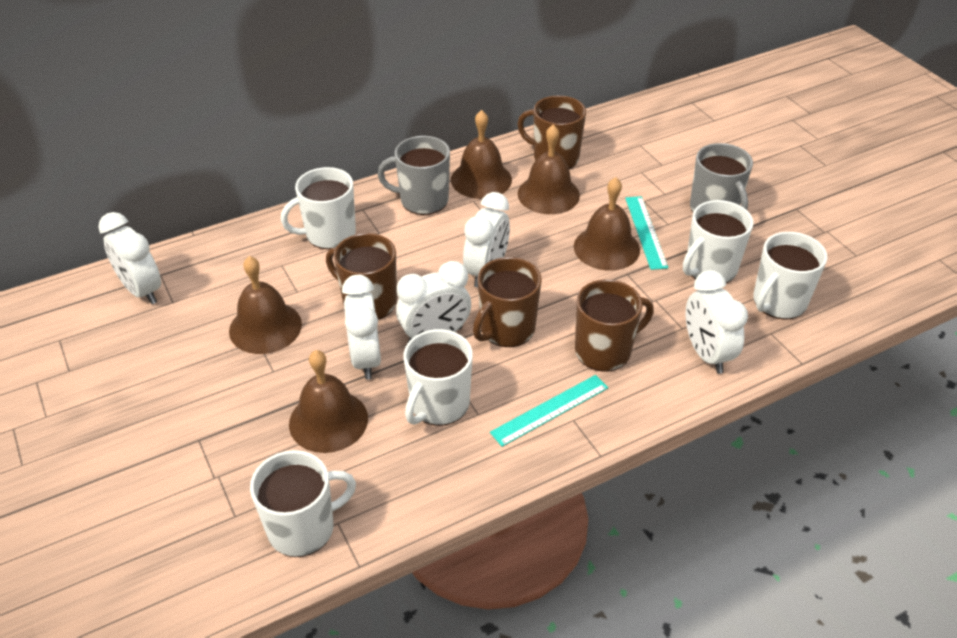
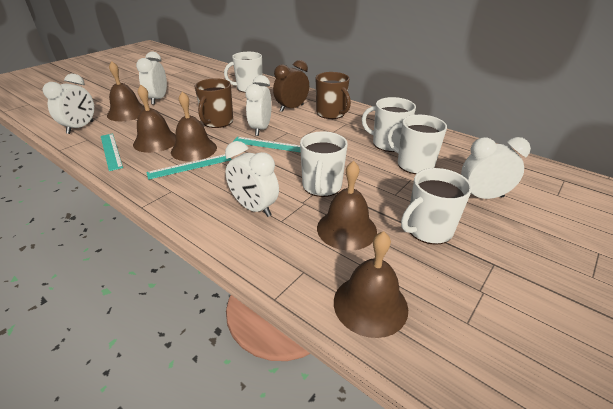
brown clock: 0 -> 1
brown mug: 4 -> 2
grey mug: 2 -> 0
turquoise ruler: 2 -> 3

